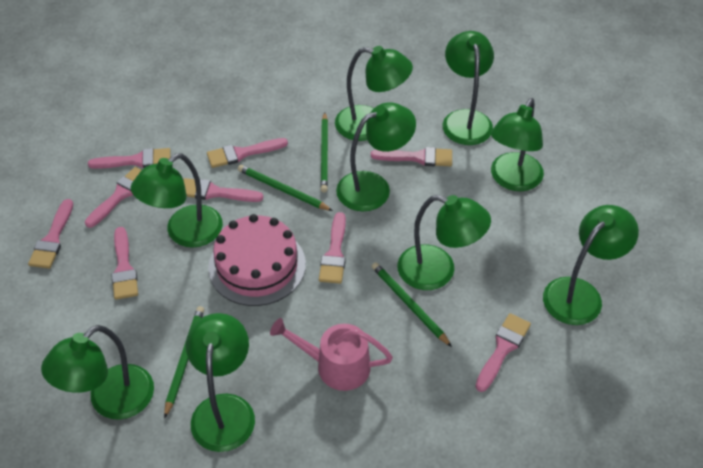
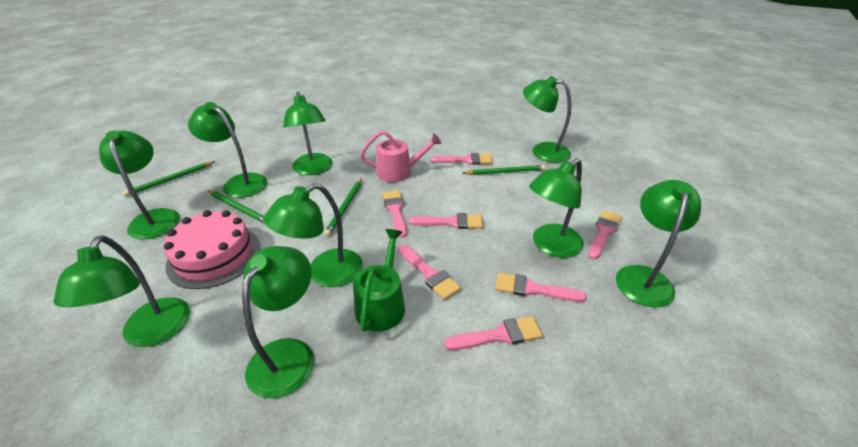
green watering can: 0 -> 1
pink brush: 9 -> 7

